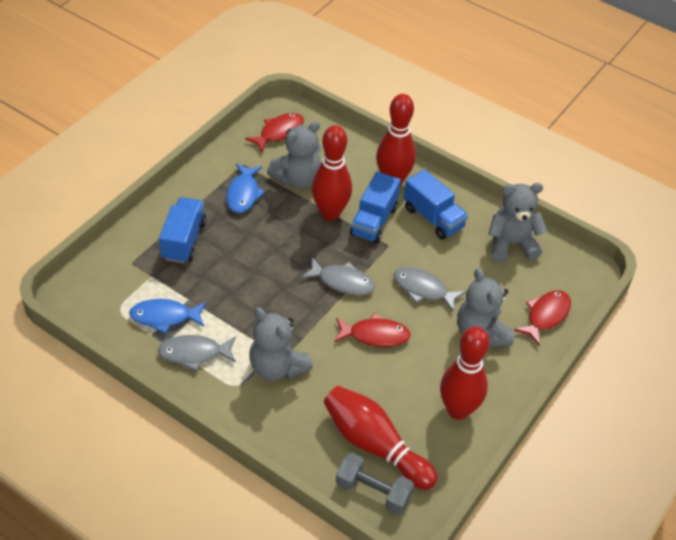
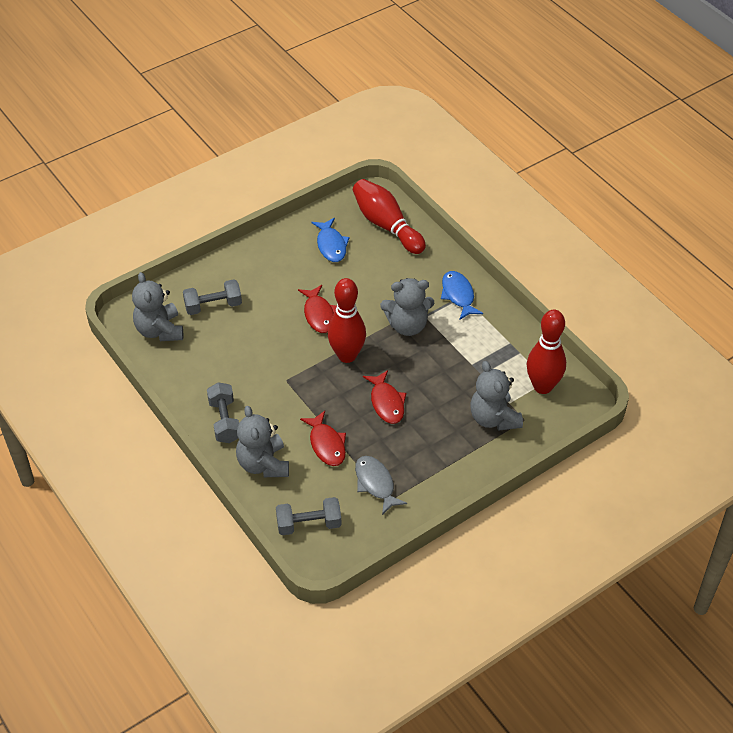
blue truck: 3 -> 0
grey dumbbell: 1 -> 3
grey fish: 3 -> 1
red bowling pin: 4 -> 3

